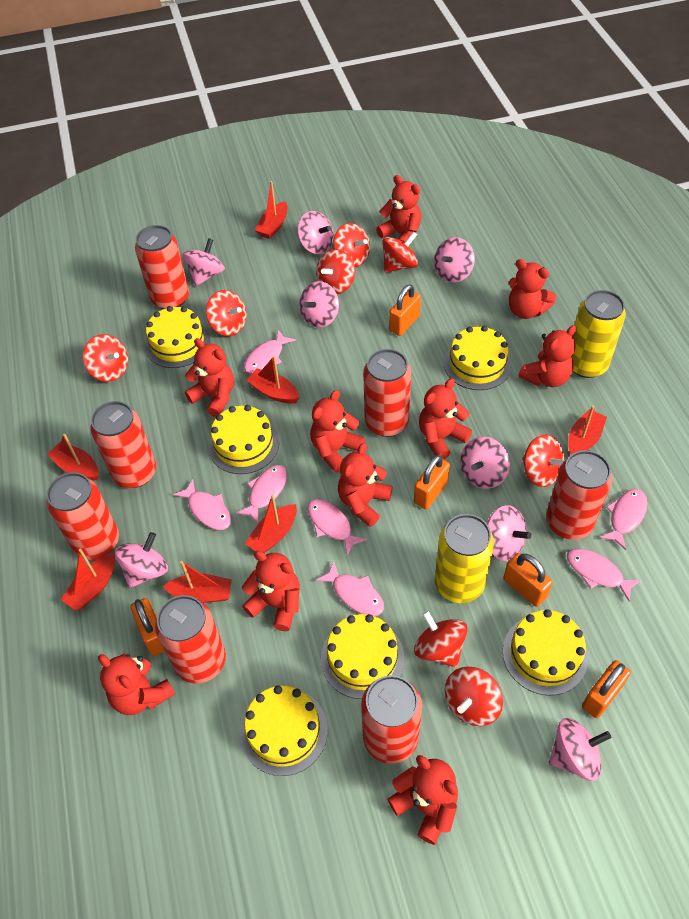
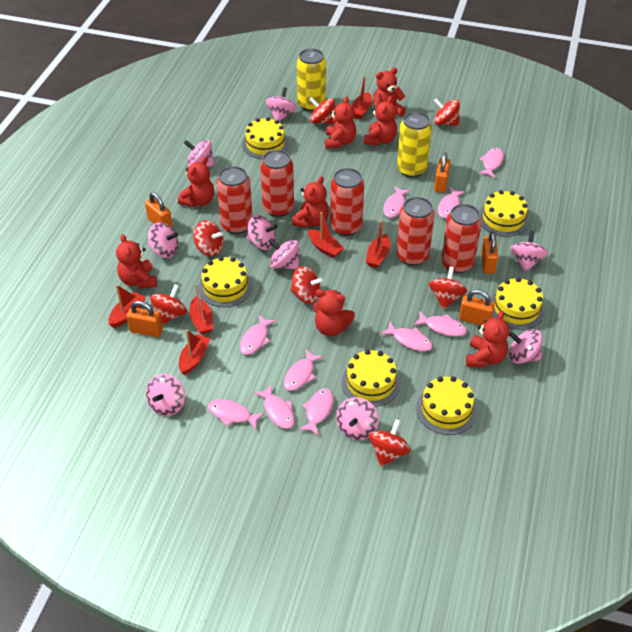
pink fish: 7 -> 10
pink spinning top: 8 -> 9
red boat: 7 -> 6
red can: 7 -> 5
red spinning top: 8 -> 7
red teddy bear: 10 -> 8

